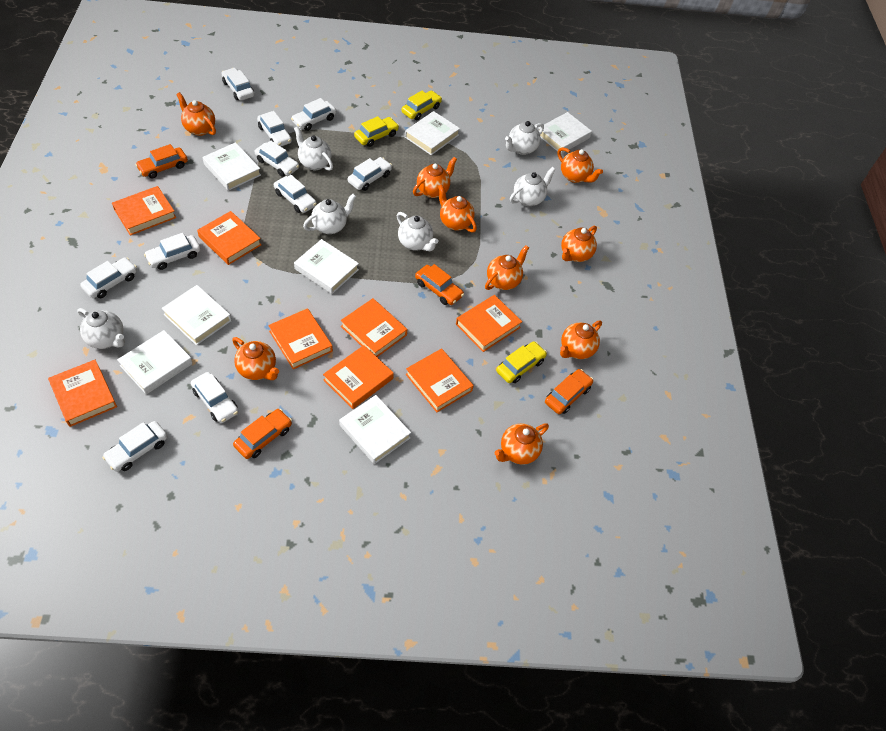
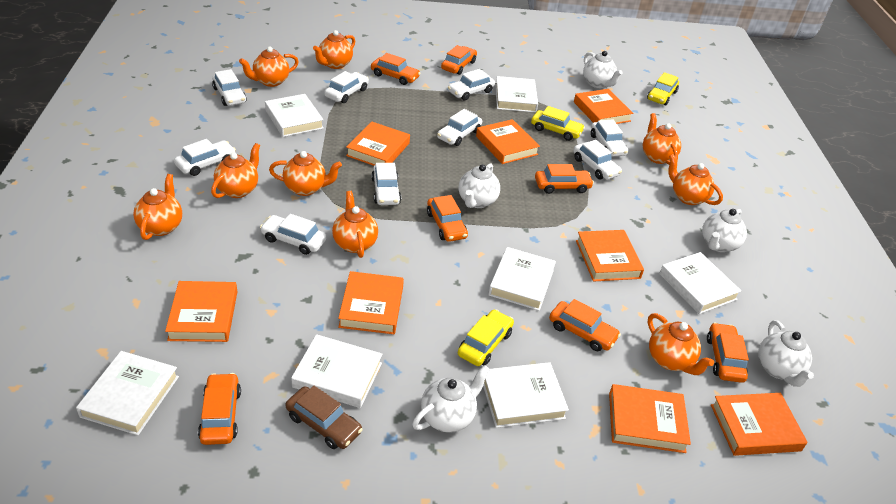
brown car: 0 -> 1
orange car: 4 -> 7
white car: 10 -> 9
white teapot: 6 -> 5

